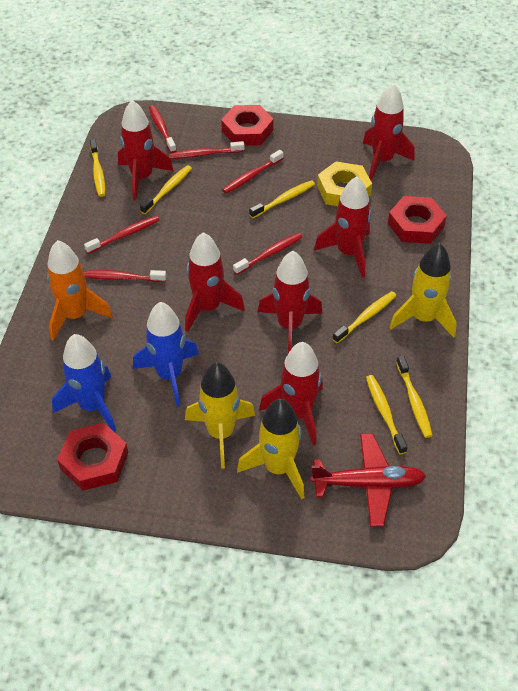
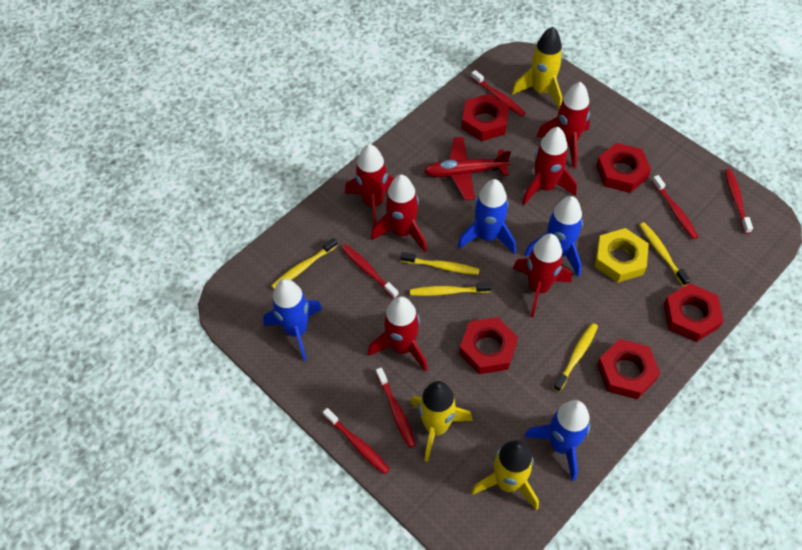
blue rocket: 2 -> 4
orange rocket: 1 -> 0
red nut: 3 -> 5
yellow toothbrush: 6 -> 5

